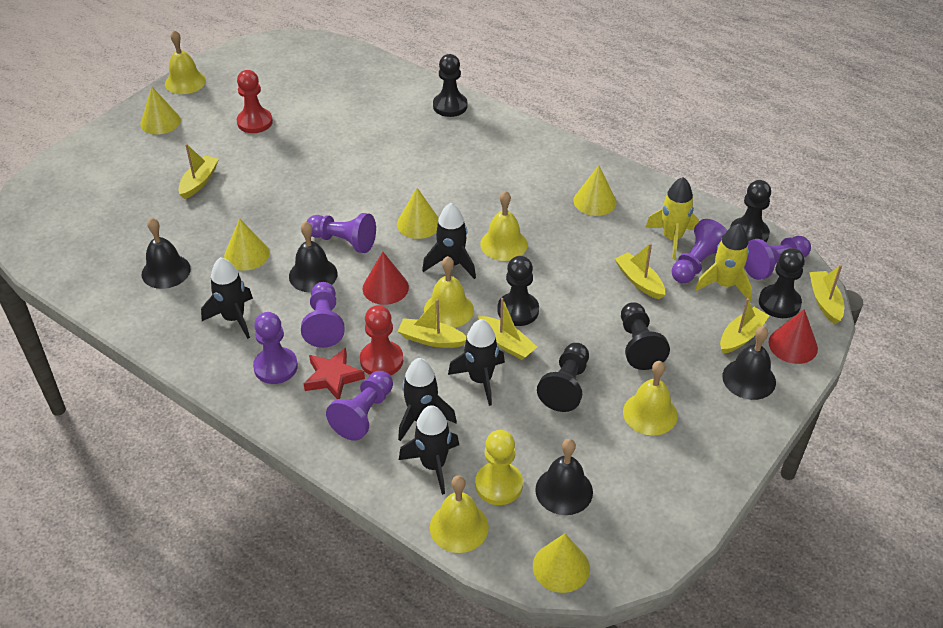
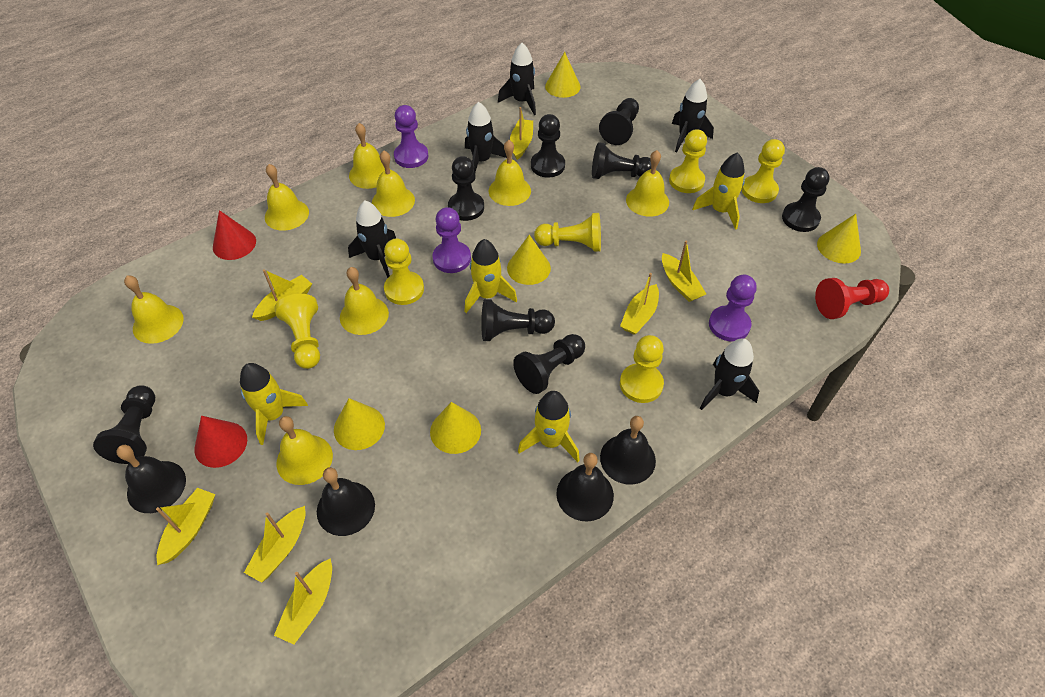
black pawn: 6 -> 8
purple pawn: 6 -> 3
red pawn: 2 -> 1
red star: 1 -> 0
yellow bell: 5 -> 8
yellow boat: 6 -> 7
yellow pawn: 1 -> 6
yellow rocket: 2 -> 4

